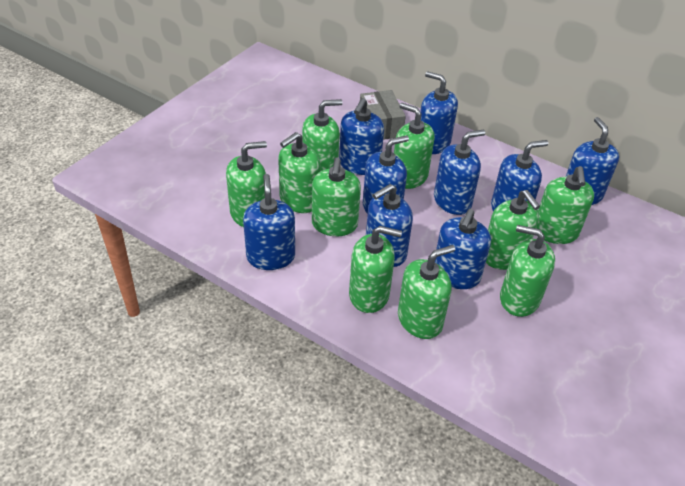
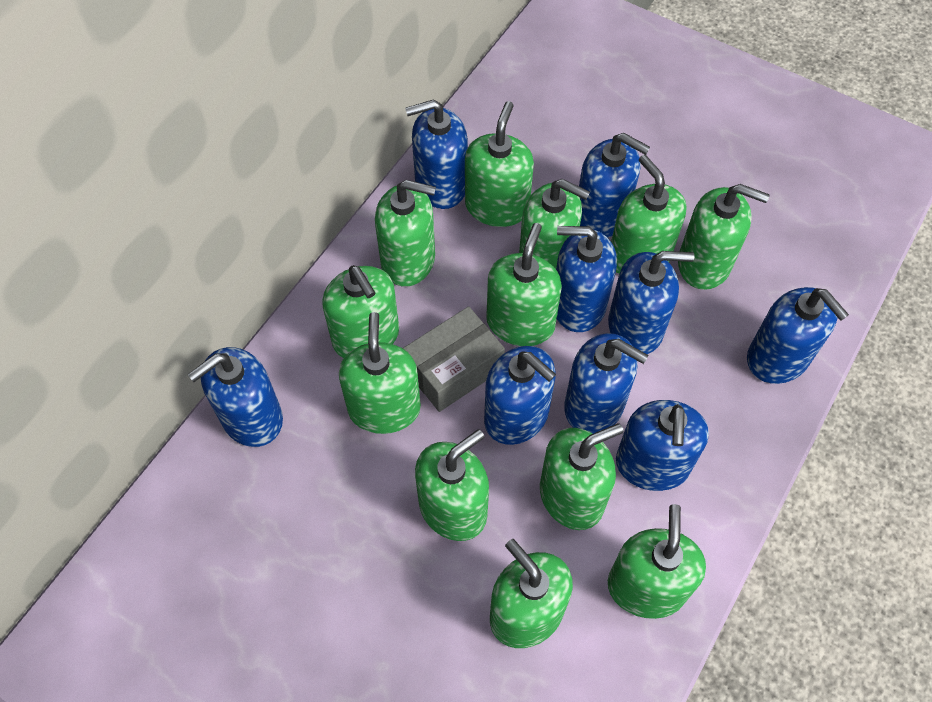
green soap dispenser: 10 -> 12

